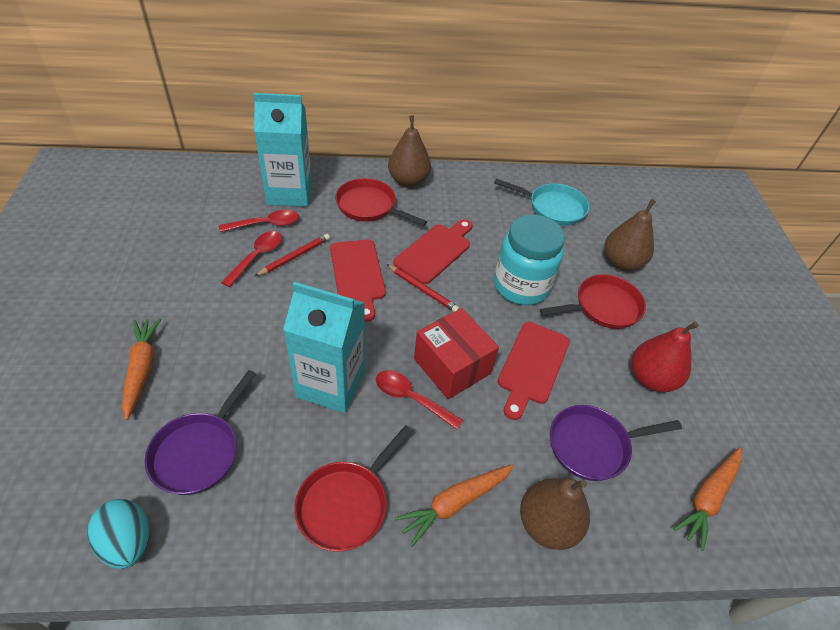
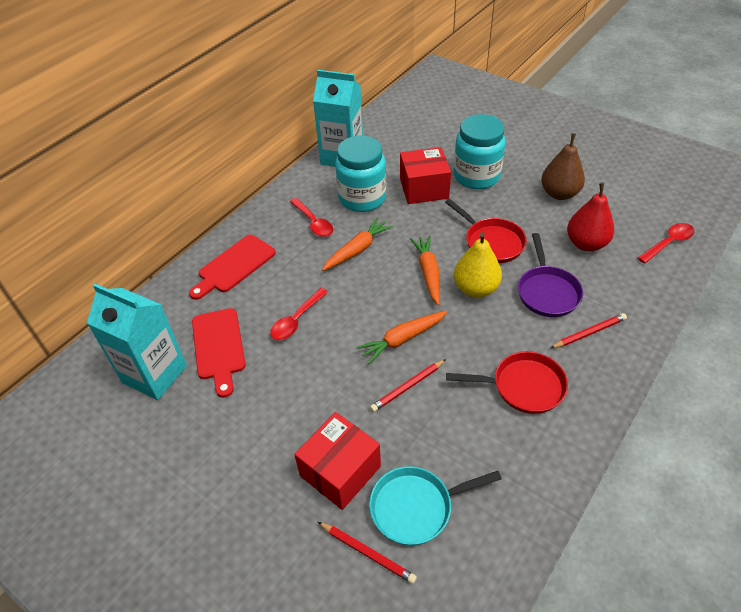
brown pear: 3 -> 1
purple pan: 2 -> 1
red box: 1 -> 2
red cutting board: 3 -> 2
red pan: 3 -> 2
red pencil: 2 -> 3
turquoise egg: 1 -> 0
turquoise jar: 1 -> 2
yellow pear: 0 -> 1

